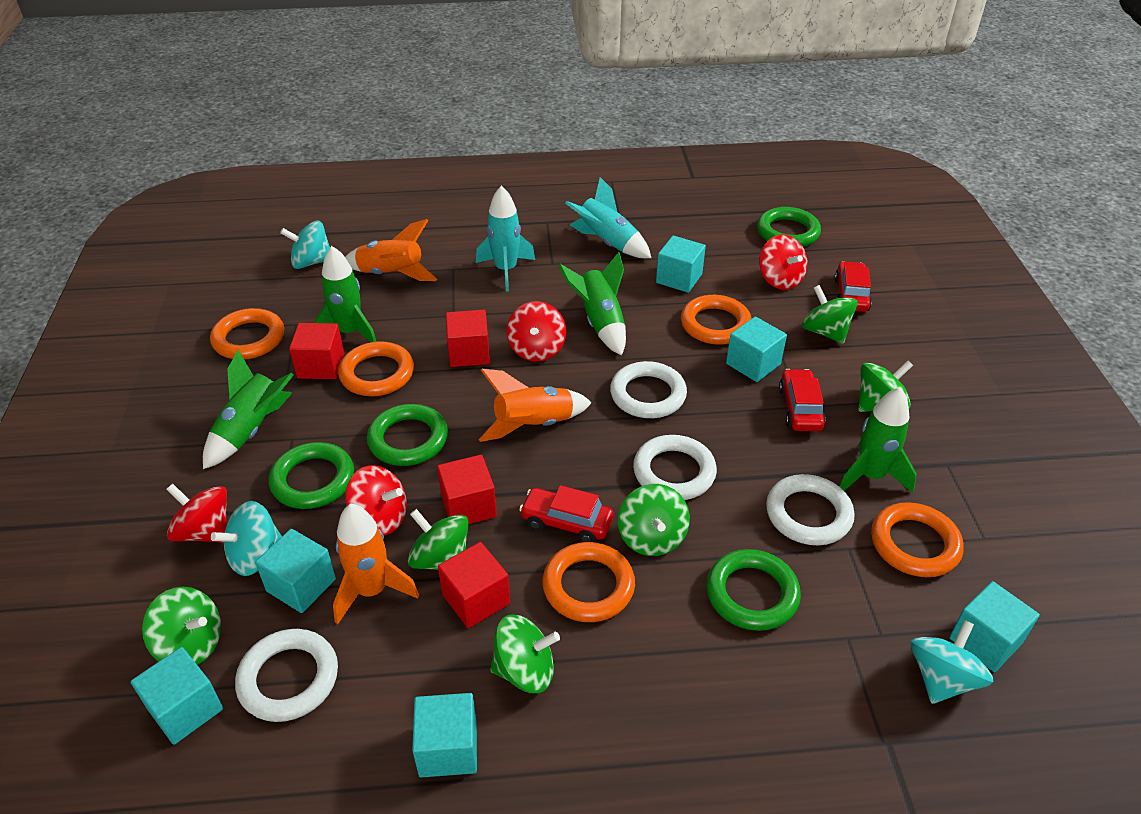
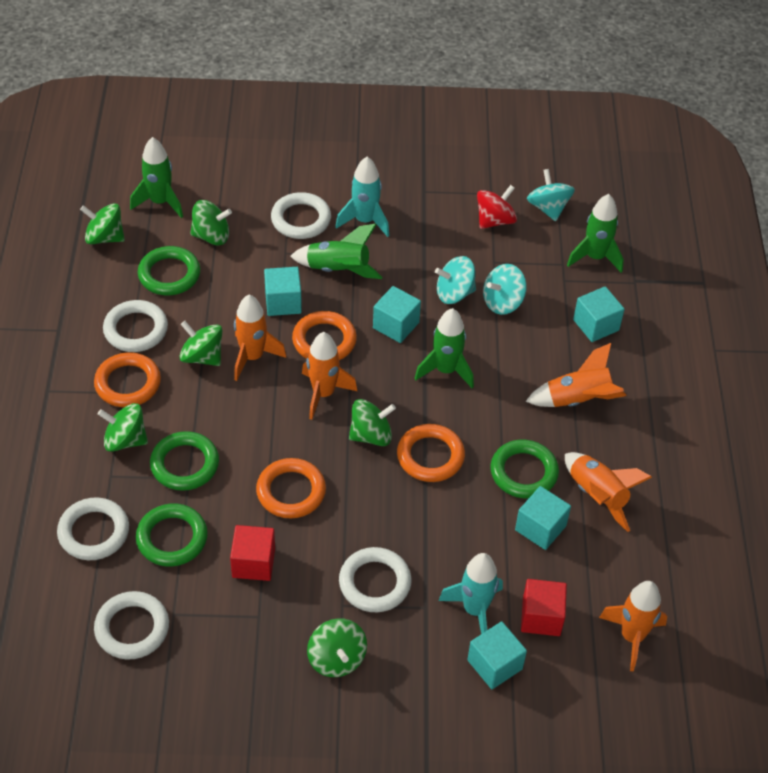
orange ring: 5 -> 4
orange rocket: 3 -> 5
red car: 3 -> 0
red cube: 4 -> 2
red spinning top: 4 -> 1
turquoise cube: 6 -> 5
white ring: 4 -> 5

